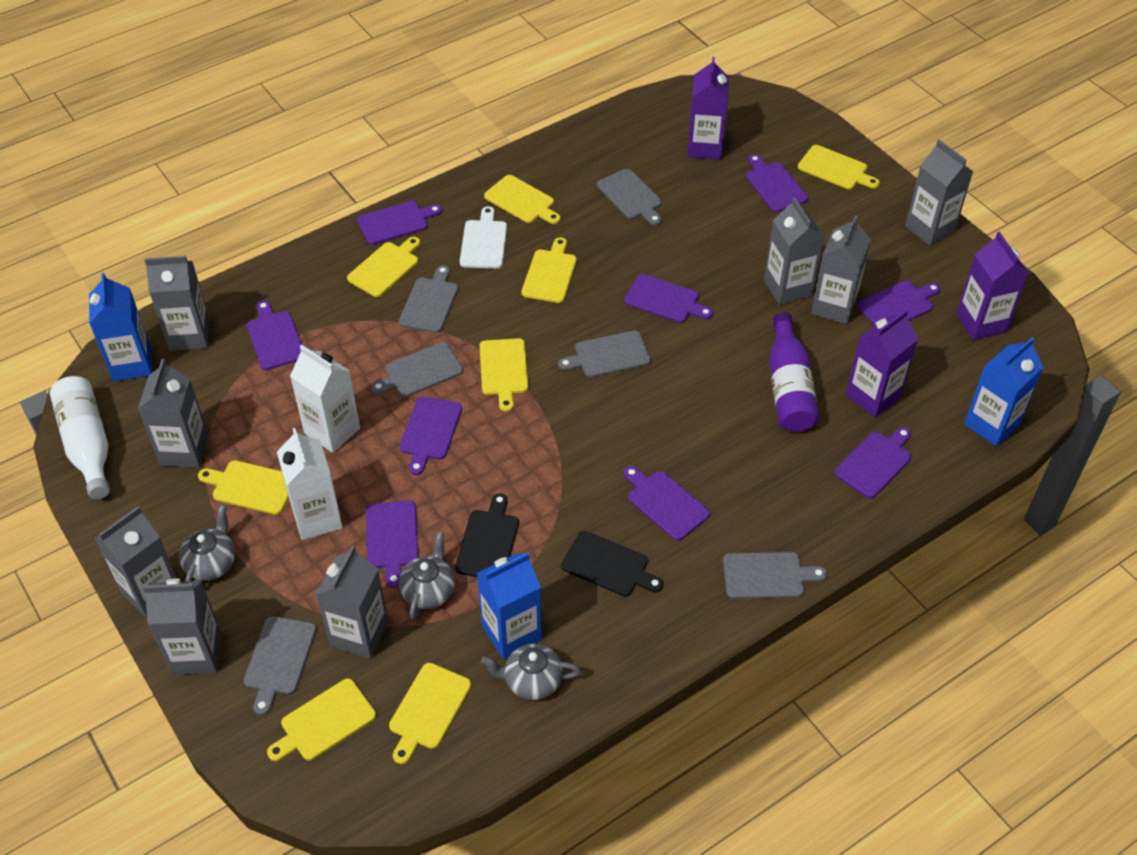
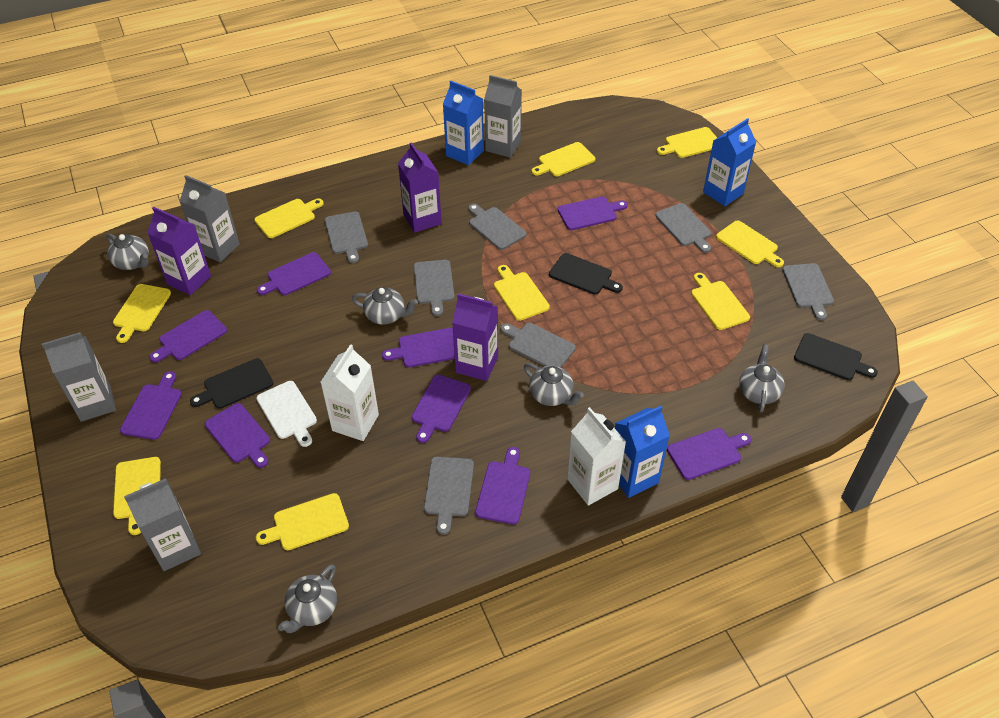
black cutting board: 2 -> 3
grey carton: 8 -> 4
grey cutting board: 6 -> 7
grey teapot: 3 -> 5
purple bottle: 1 -> 0
white bottle: 1 -> 0
yellow cutting board: 8 -> 9

